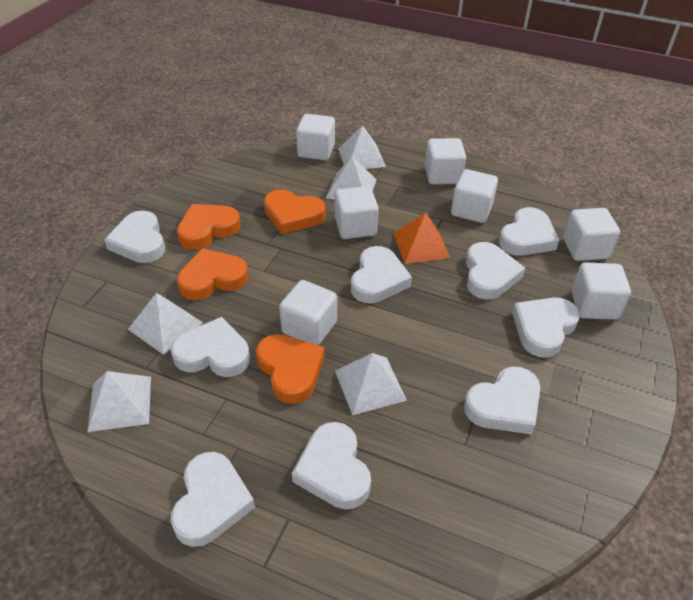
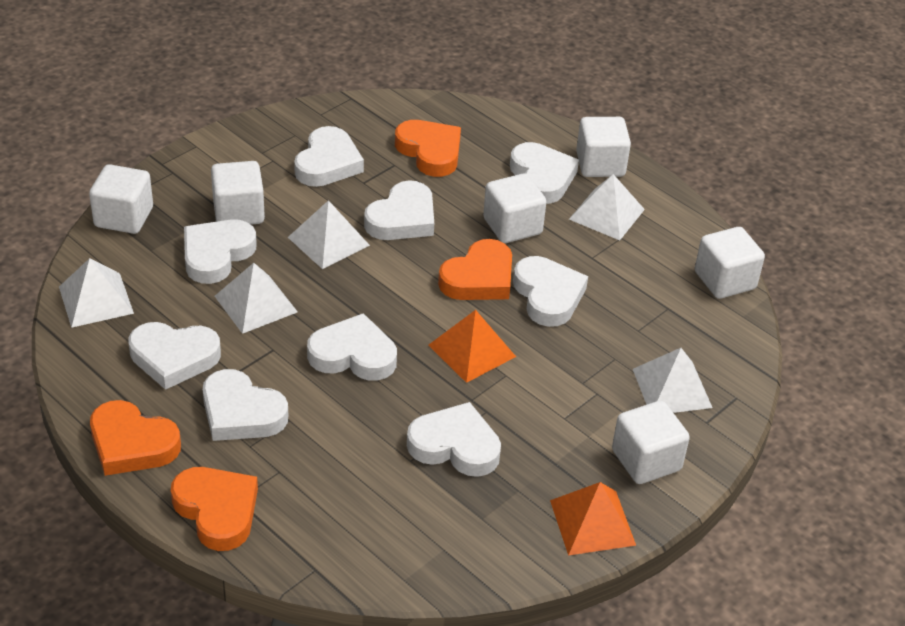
orange pyramid: 1 -> 2
white cube: 7 -> 6

